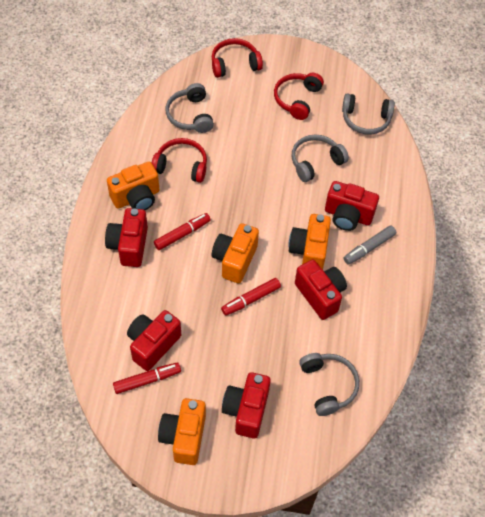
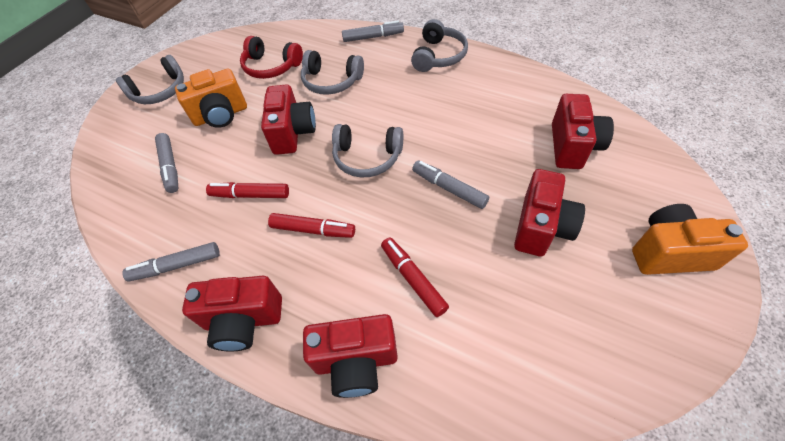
grey marker: 1 -> 4
orange camera: 4 -> 2
red headphones: 3 -> 1

